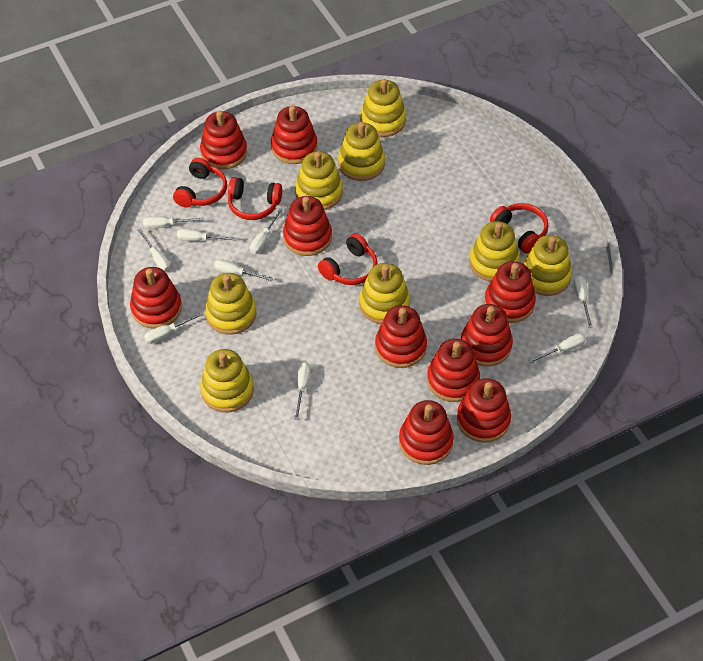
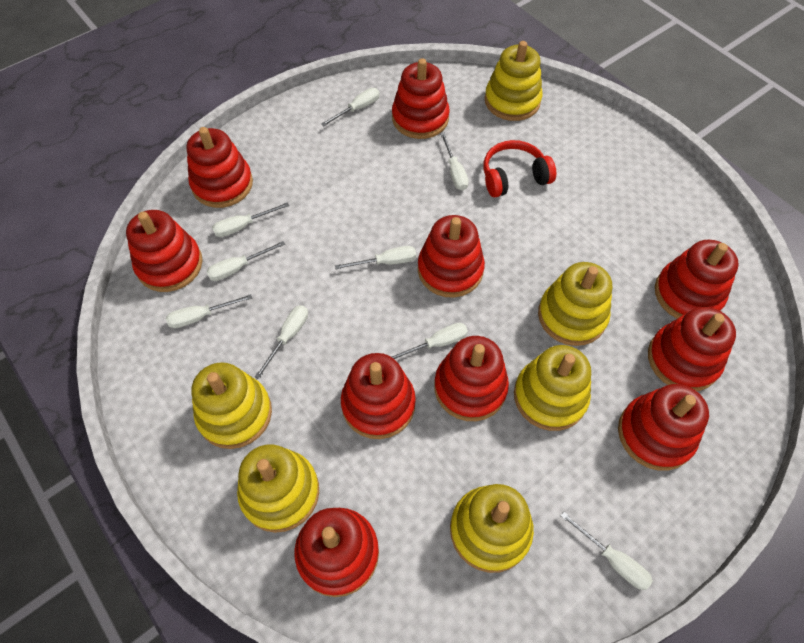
red headphones: 4 -> 1
yellow stacking toy: 8 -> 6

